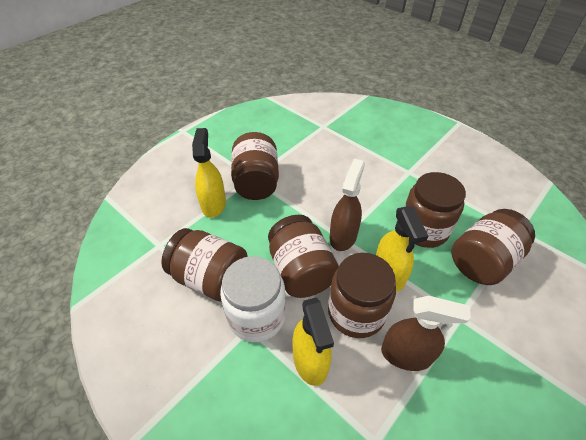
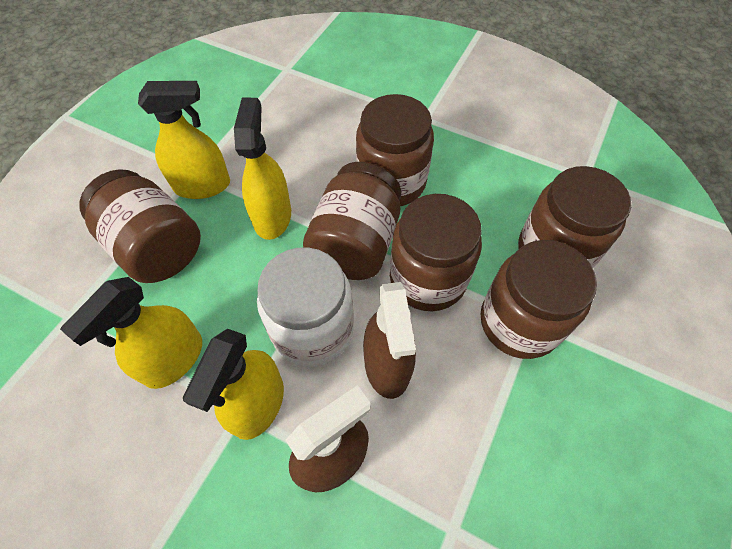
yellow spray bottle: 3 -> 4

